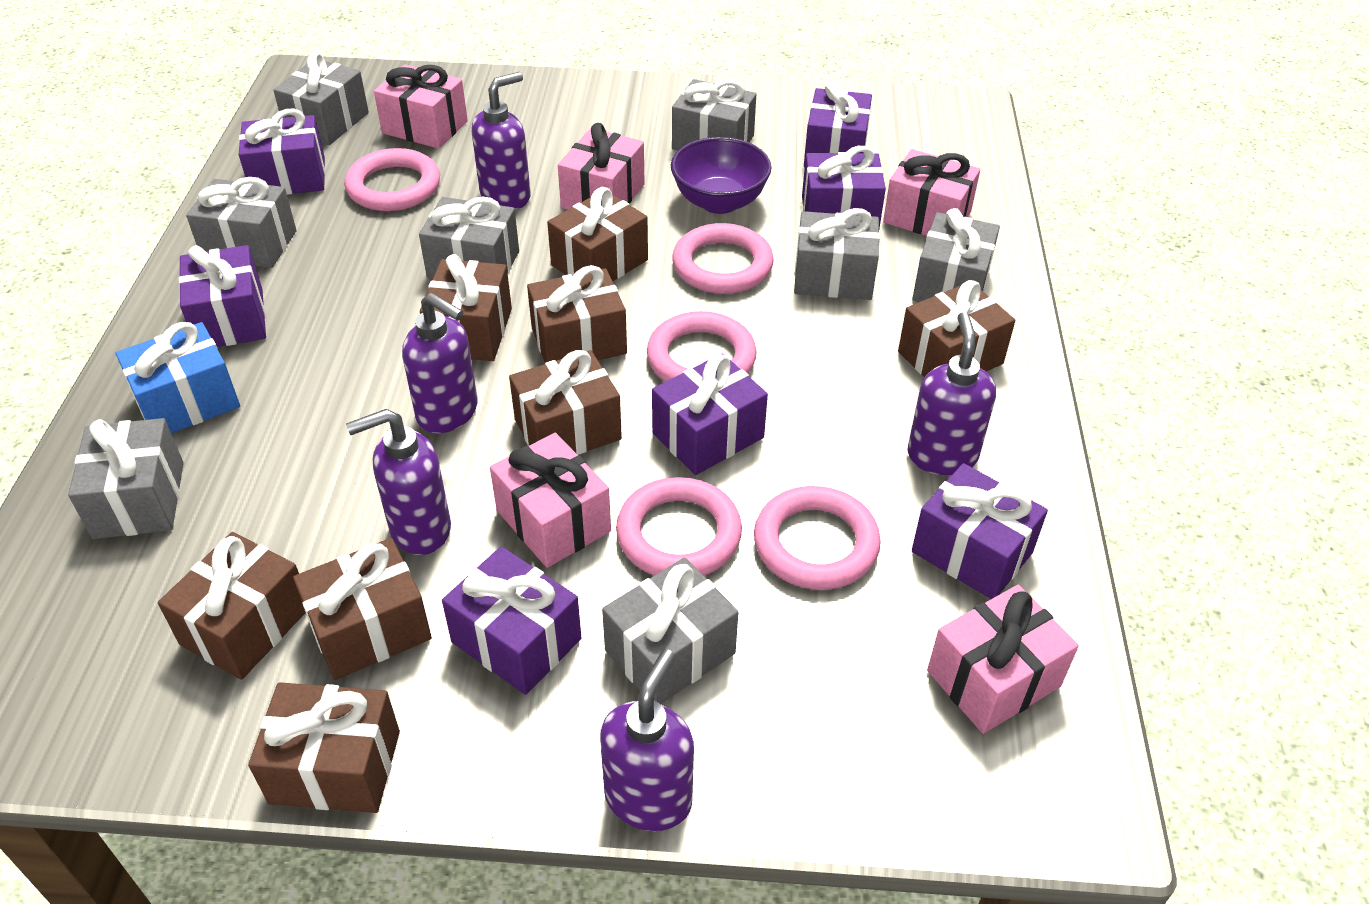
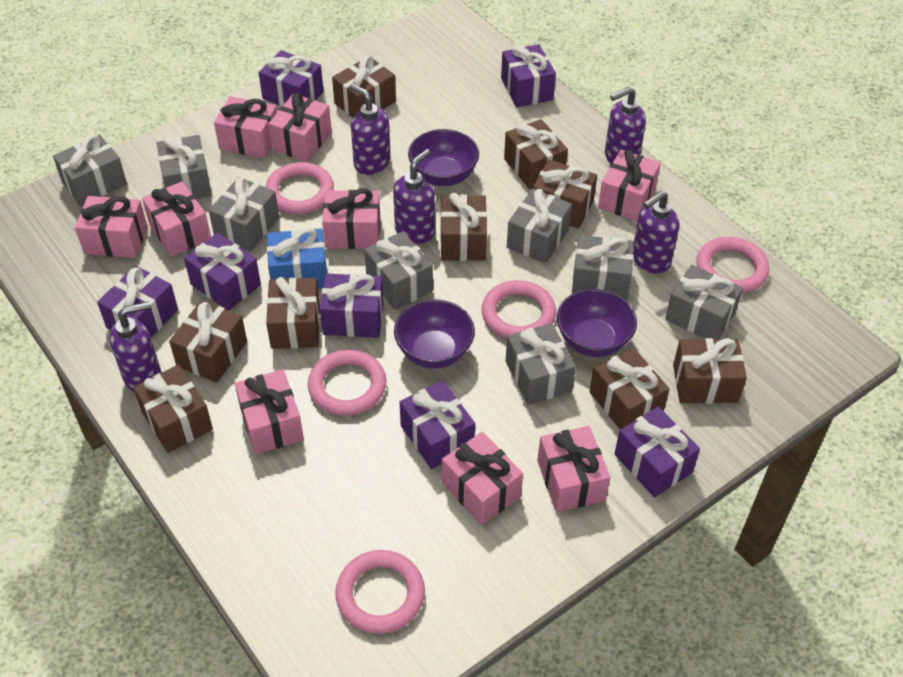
brown gift: 8 -> 9
pink gift: 5 -> 9
purple bowl: 1 -> 3

